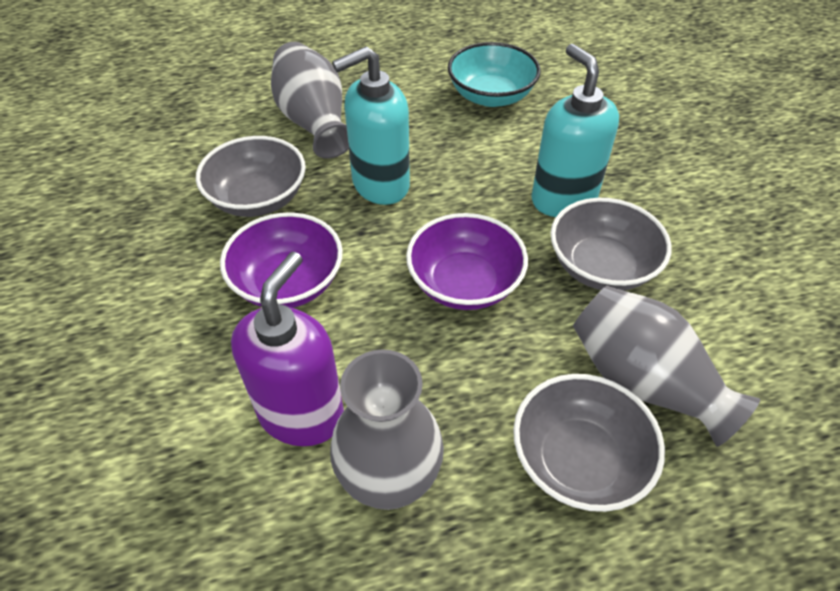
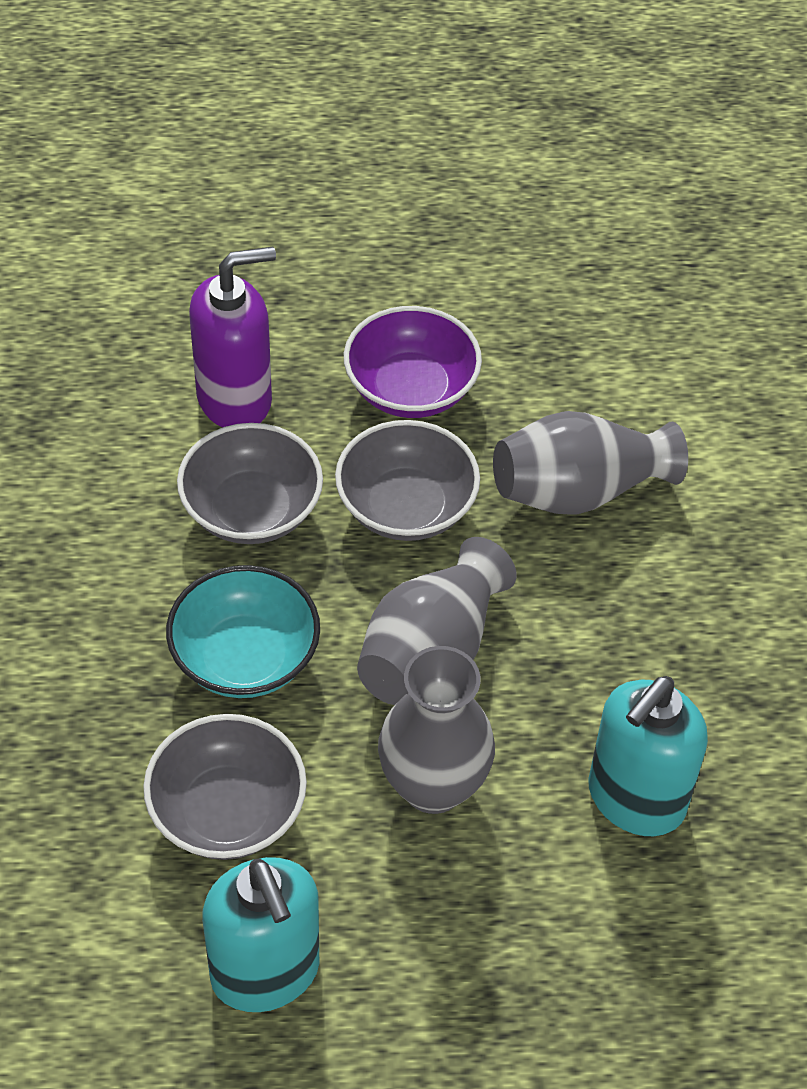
purple bowl: 2 -> 1

